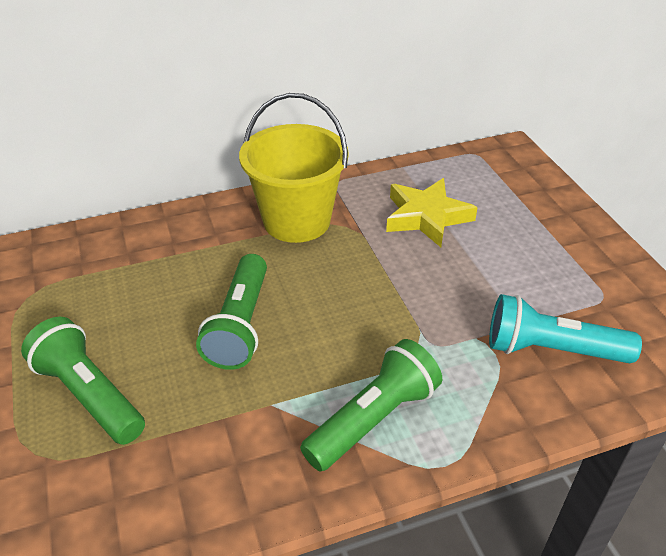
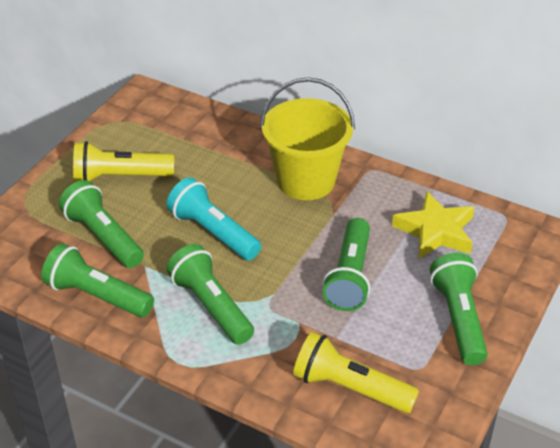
green flashlight: 3 -> 5
yellow flashlight: 0 -> 2

